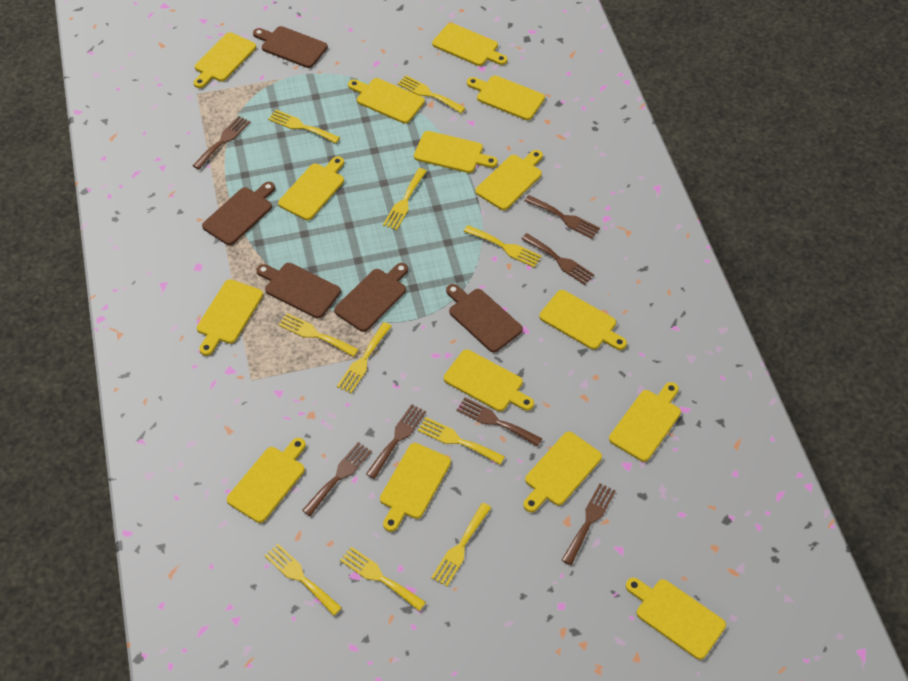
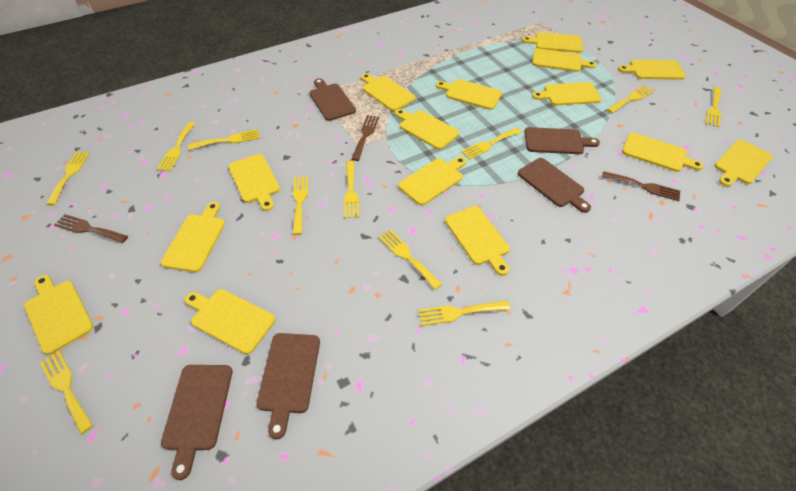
brown fork: 7 -> 3
yellow fork: 10 -> 11

